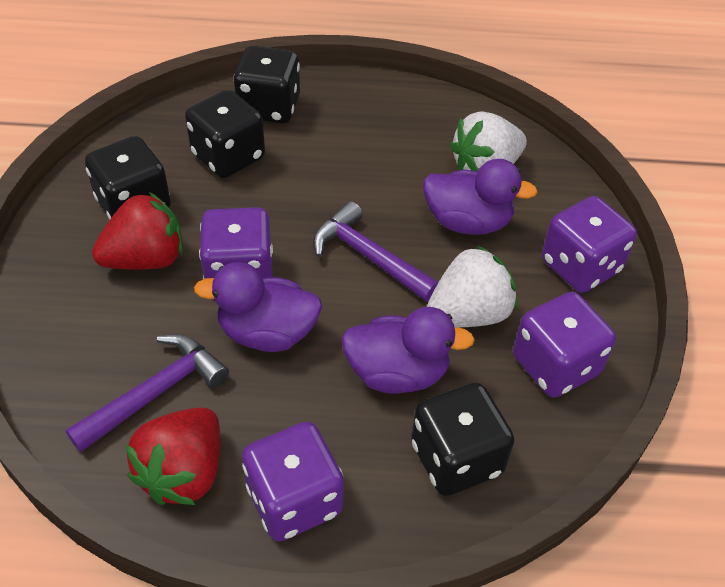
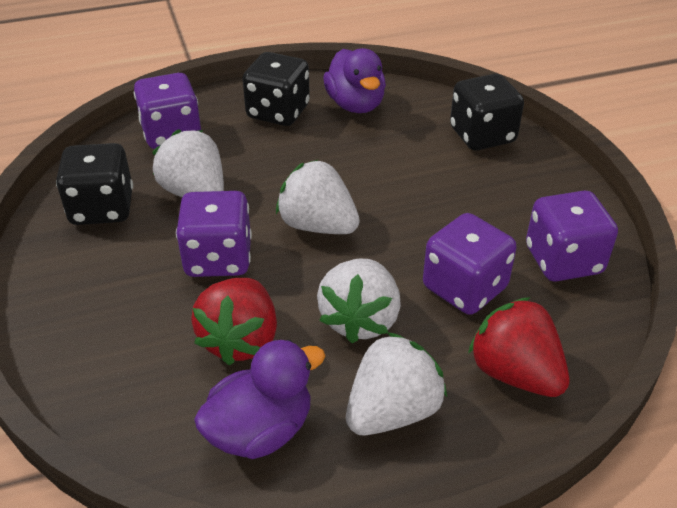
black dice: 4 -> 3
purple duck: 3 -> 2
purple hammer: 2 -> 0
white strawberry: 2 -> 4

